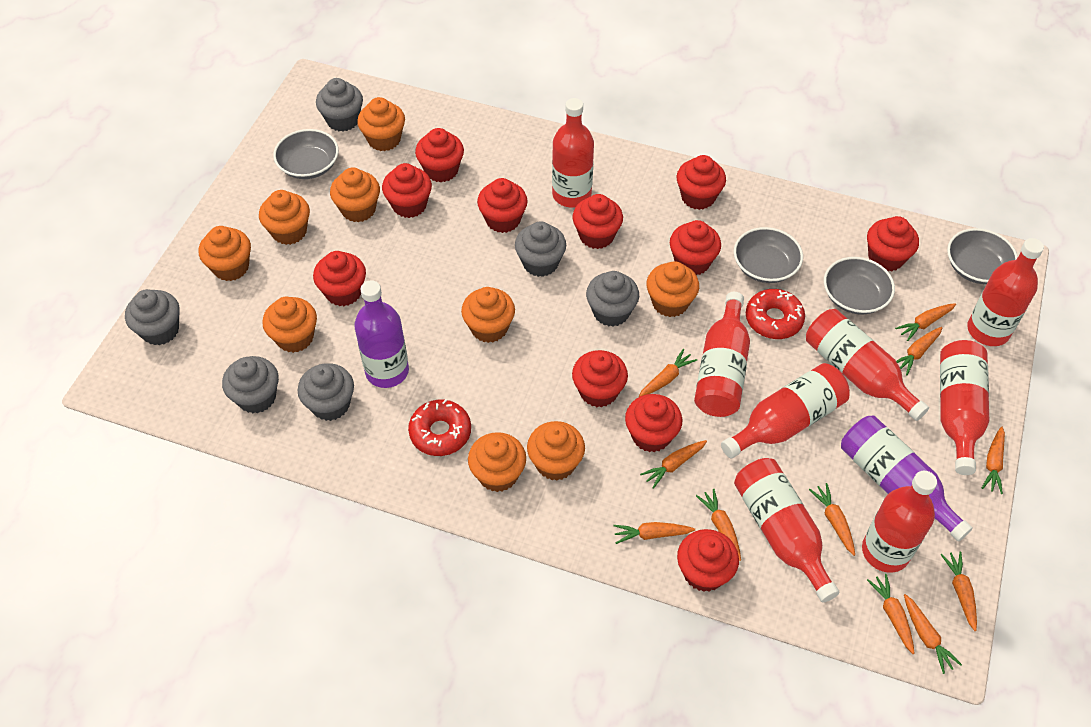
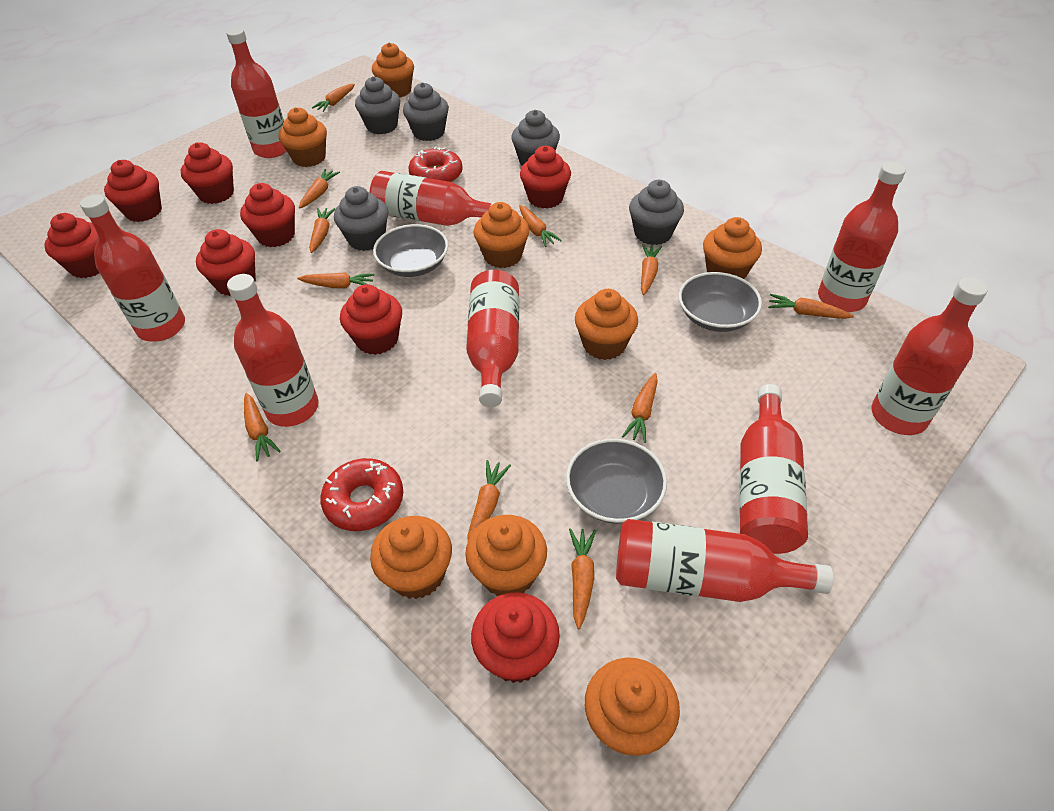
grey bowl: 4 -> 3
grey cupcake: 6 -> 5
orange cupcake: 9 -> 8
purple bottle: 2 -> 0
red bottle: 8 -> 9
red cupcake: 11 -> 8

